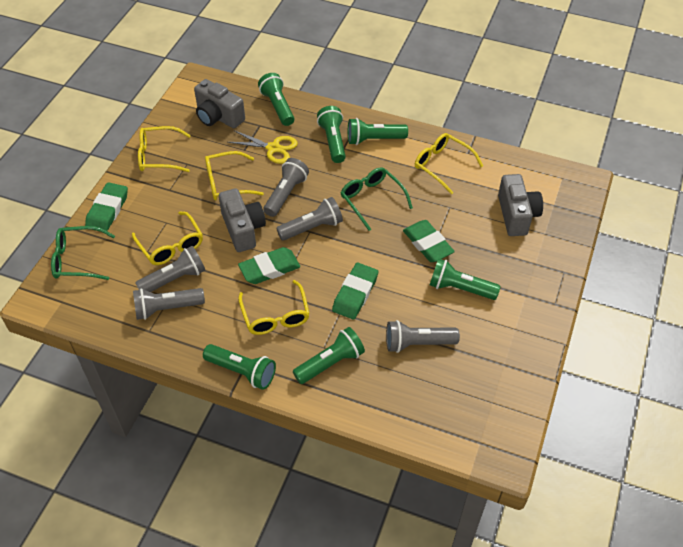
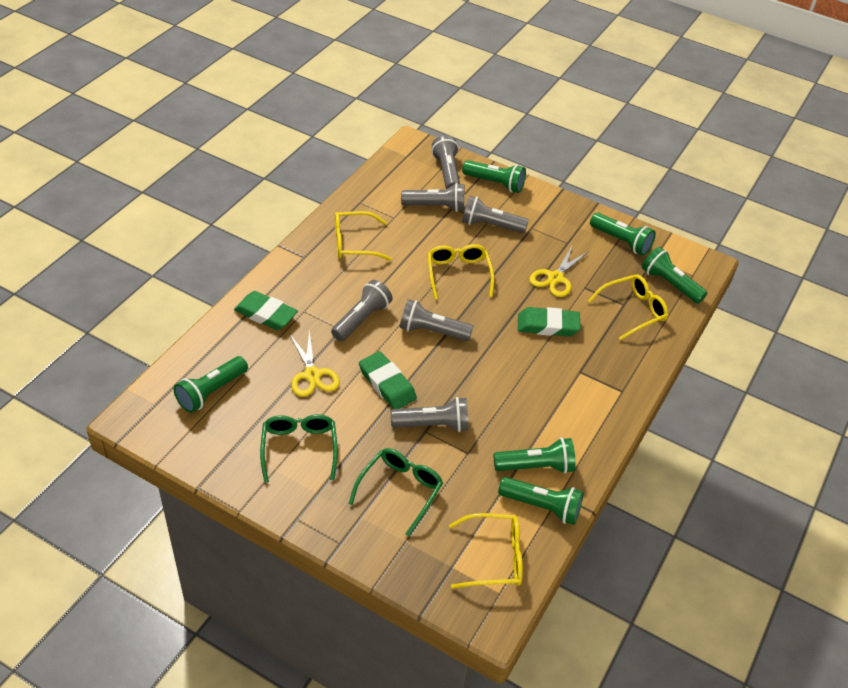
green eraser: 4 -> 3
grey camera: 3 -> 0
grey flashlight: 5 -> 6
yellow glasses: 5 -> 4
yellow scissors: 1 -> 2

